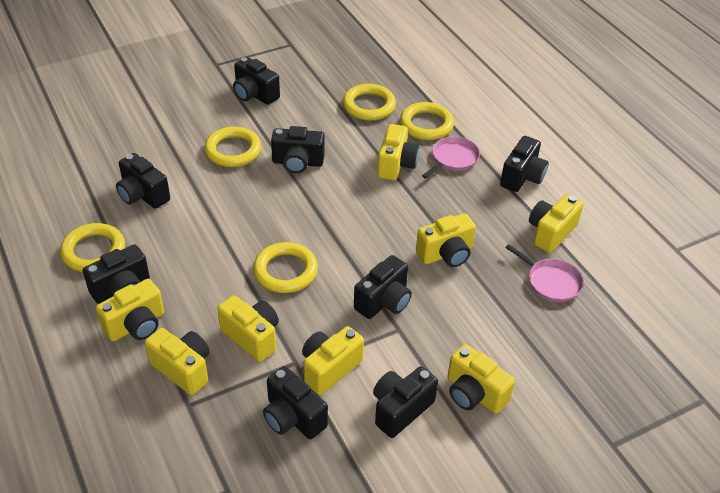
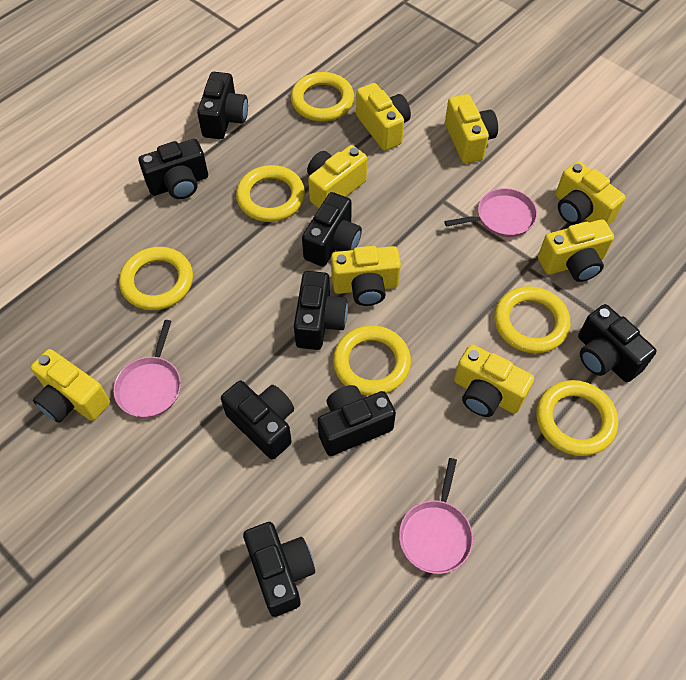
pink pan: 2 -> 3
yellow ring: 5 -> 6

